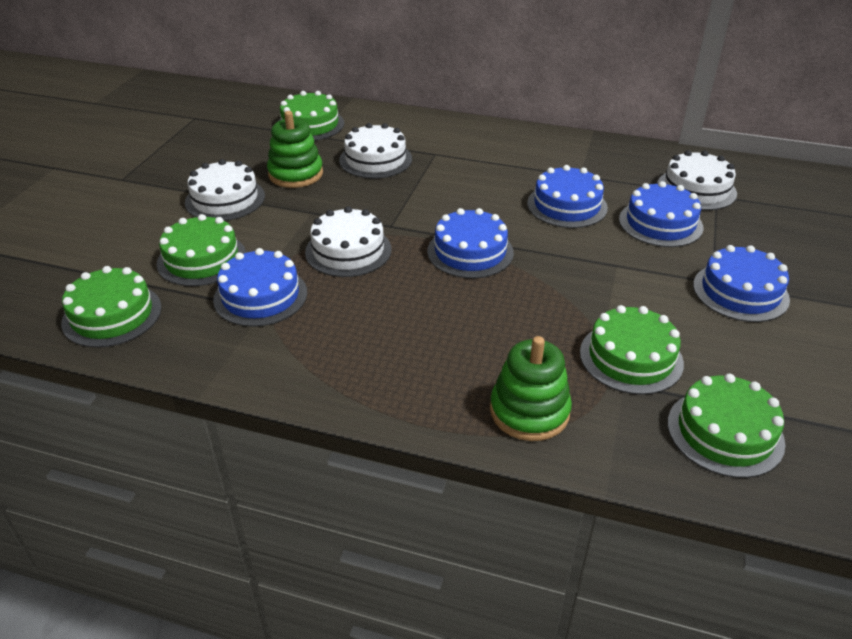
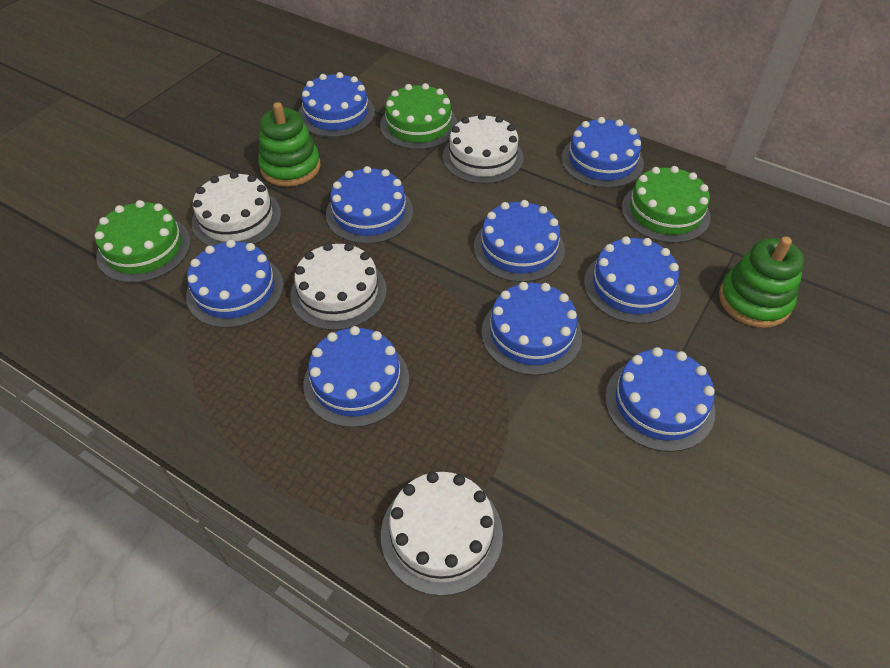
blue cake: 5 -> 9
green cake: 5 -> 3

